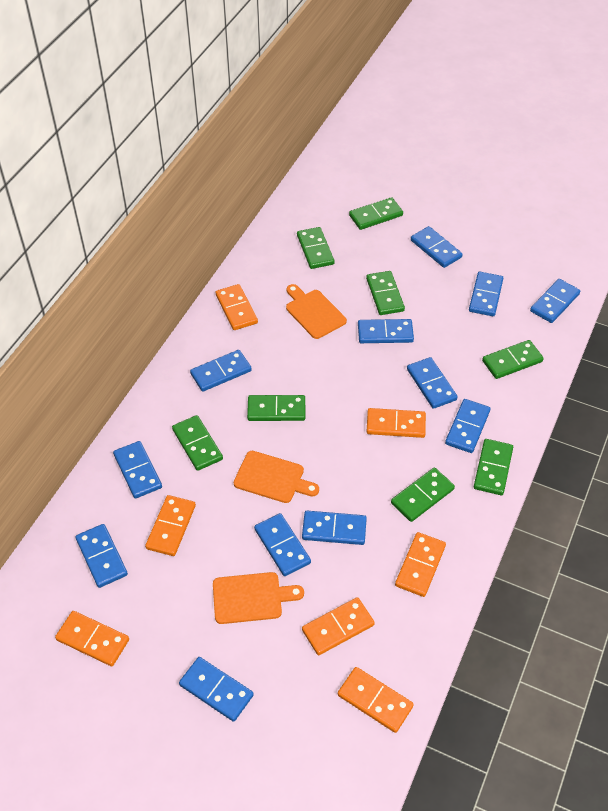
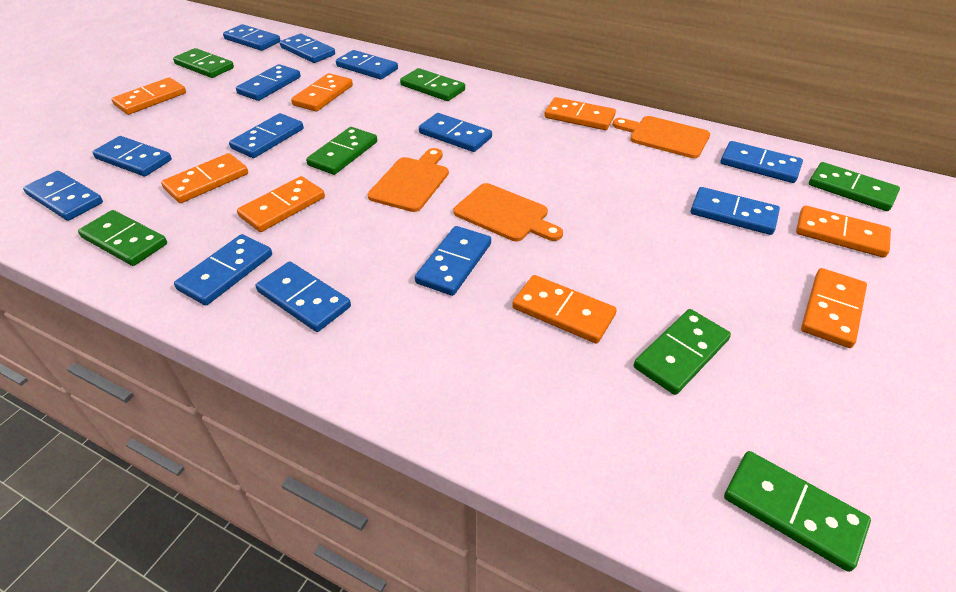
blue domino: 12 -> 13
green domino: 8 -> 7
orange domino: 7 -> 8

